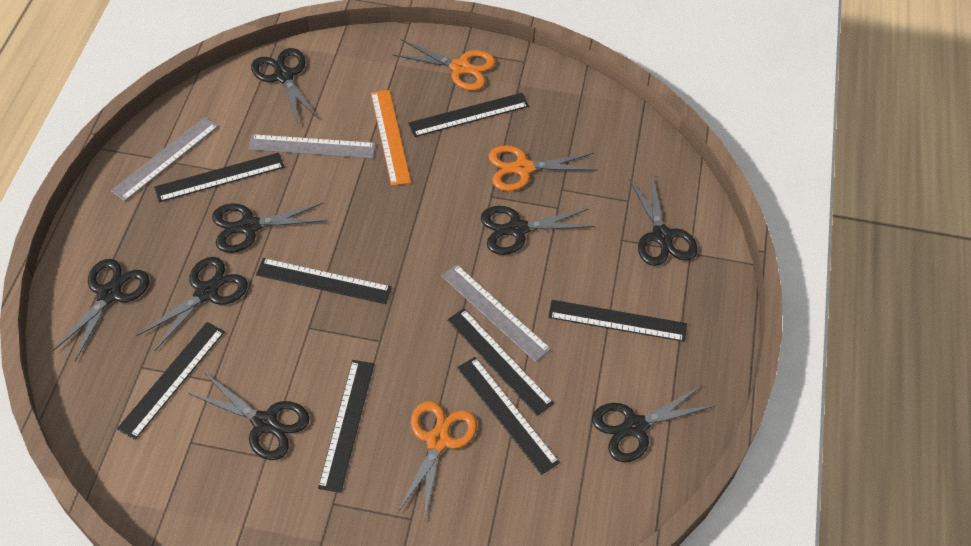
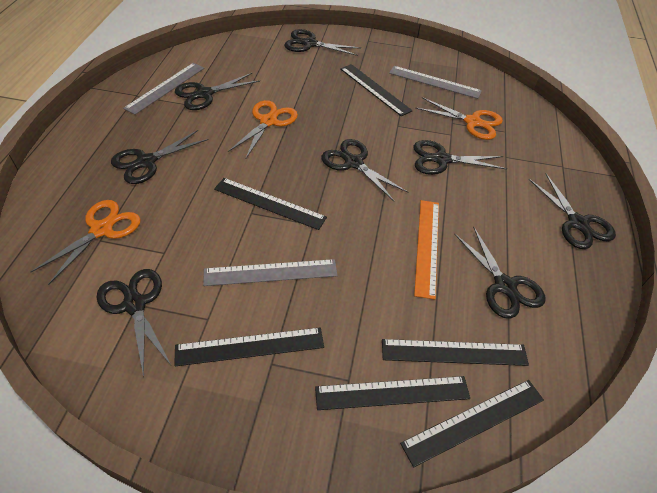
black ruler: 8 -> 6

